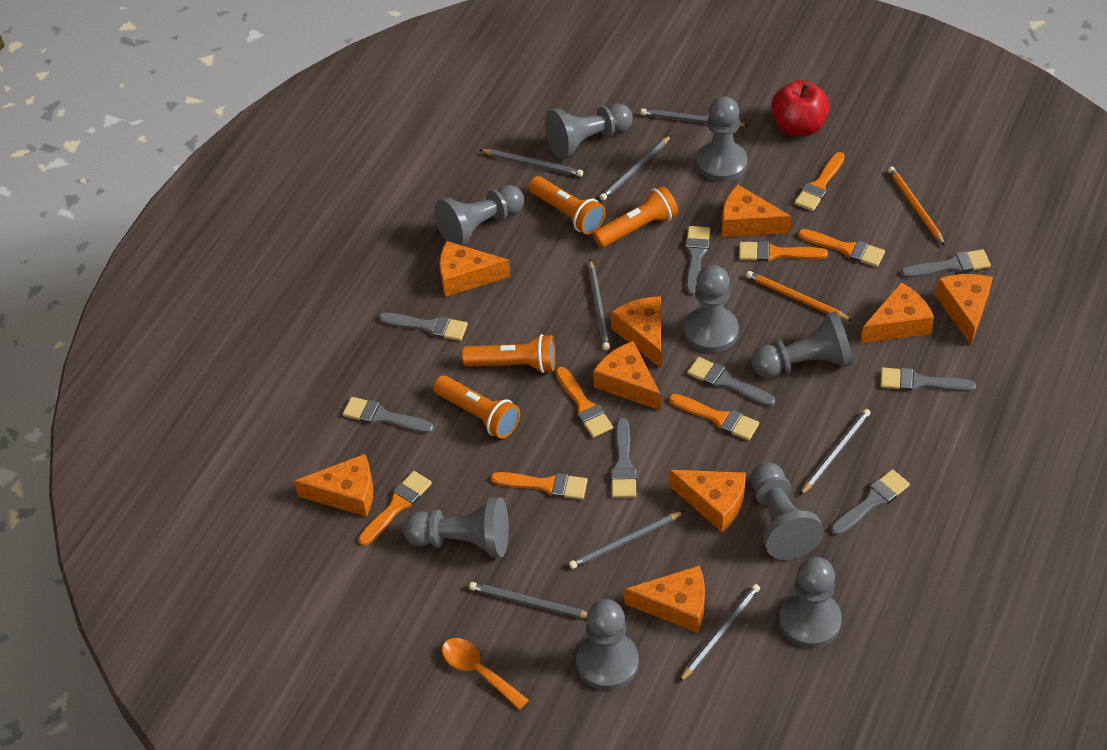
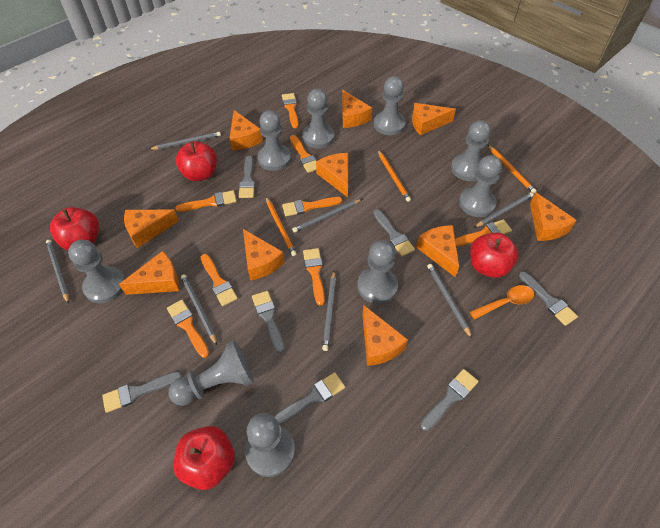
grey brush: 8 -> 7
grey pencil: 8 -> 7
orange brush: 7 -> 8
orange cheese: 9 -> 10
orange flashlight: 4 -> 0
orange pencil: 2 -> 3
red apple: 1 -> 4

